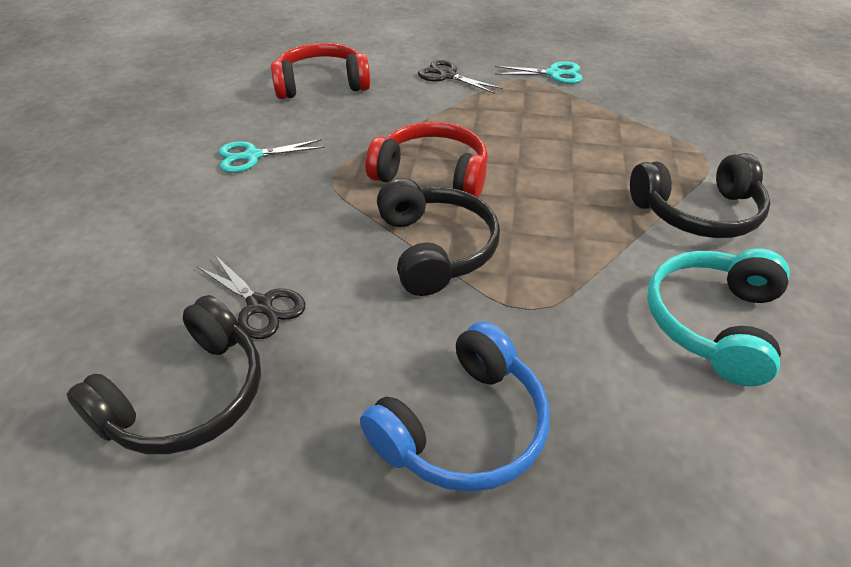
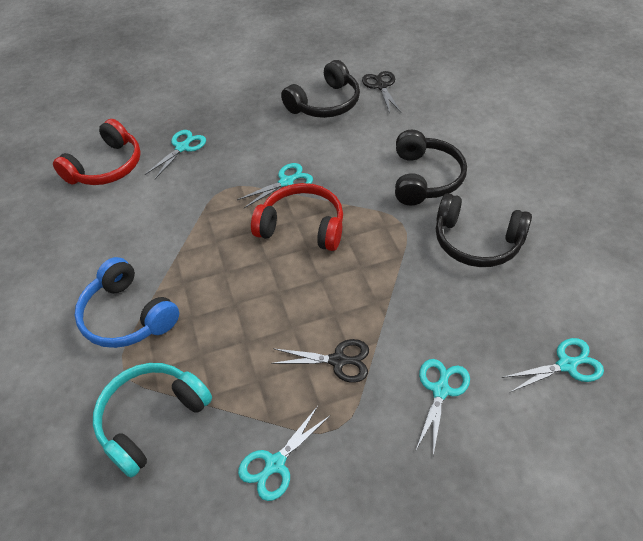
turquoise scissors: 2 -> 5

